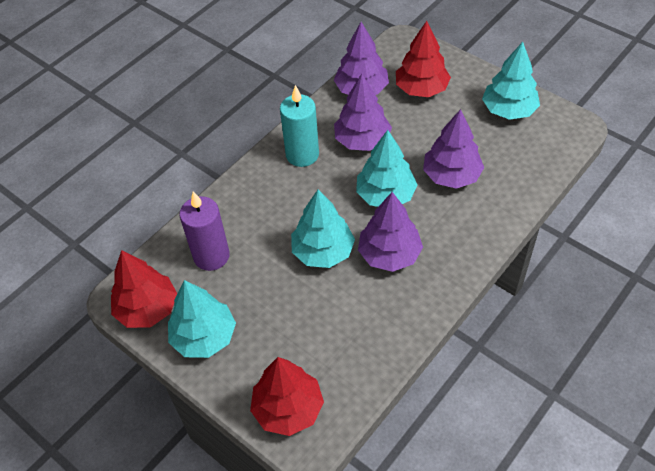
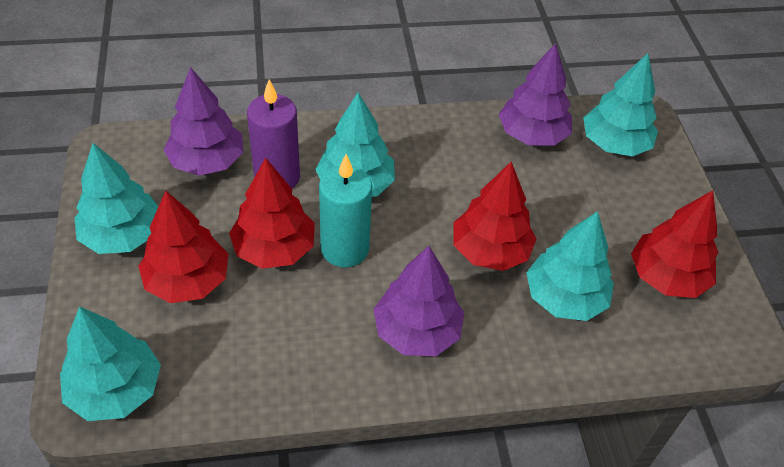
purple tree: 4 -> 3
red tree: 3 -> 4
turquoise tree: 4 -> 5

